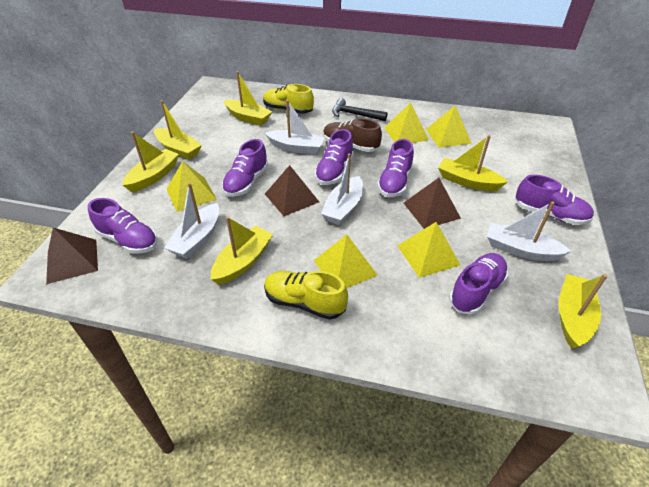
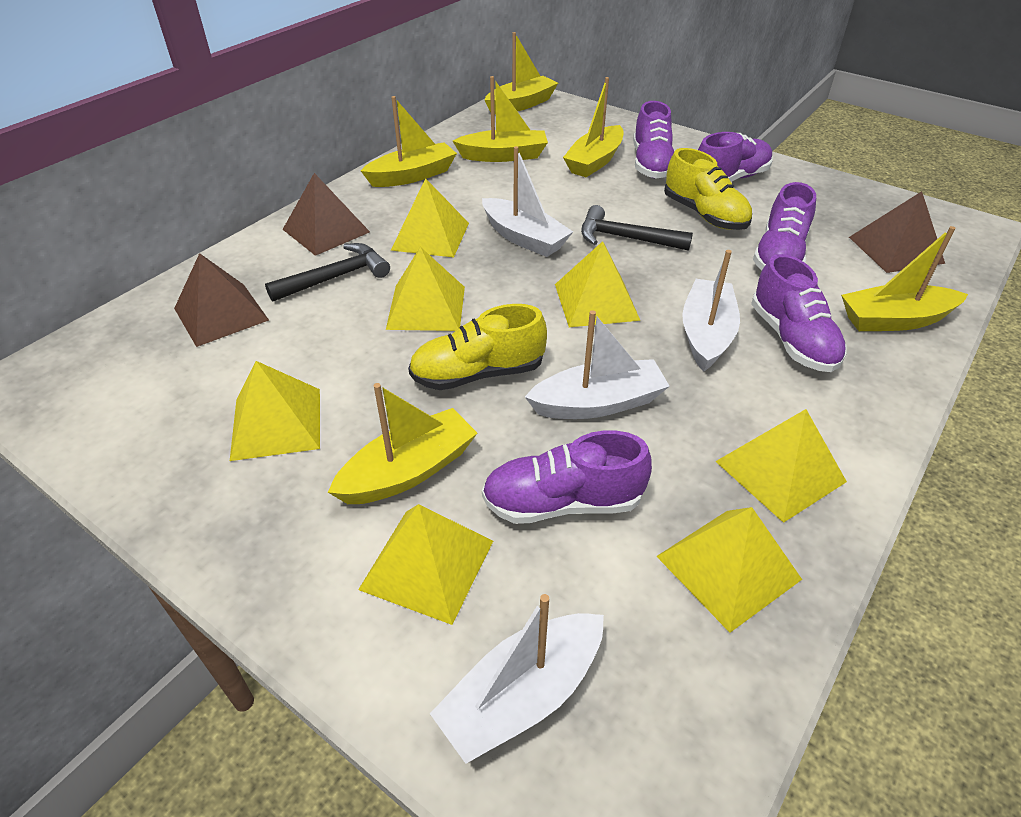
black hammer: 1 -> 2
brown shoe: 1 -> 0
purple shoe: 6 -> 5
yellow pyramid: 5 -> 7

